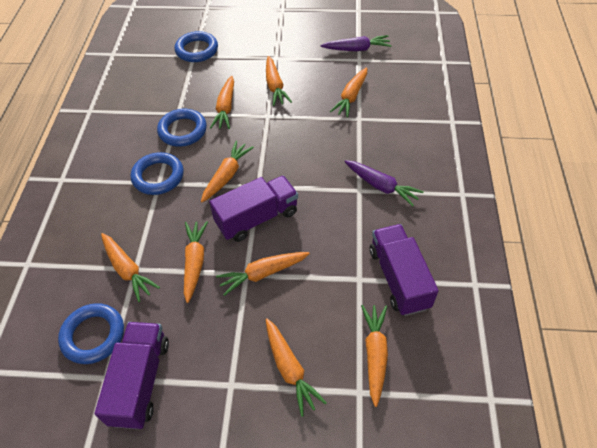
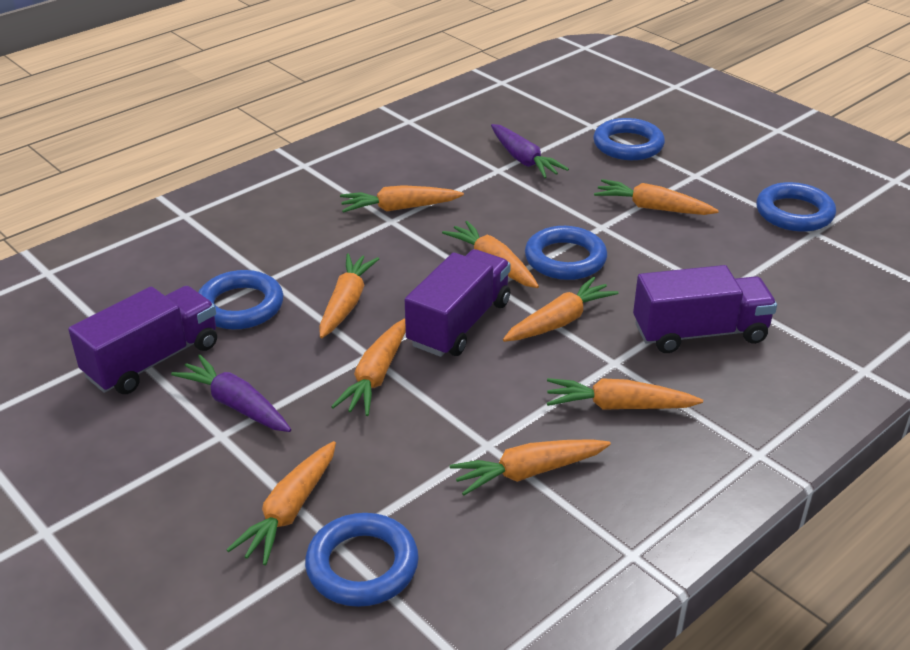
blue ring: 4 -> 5

